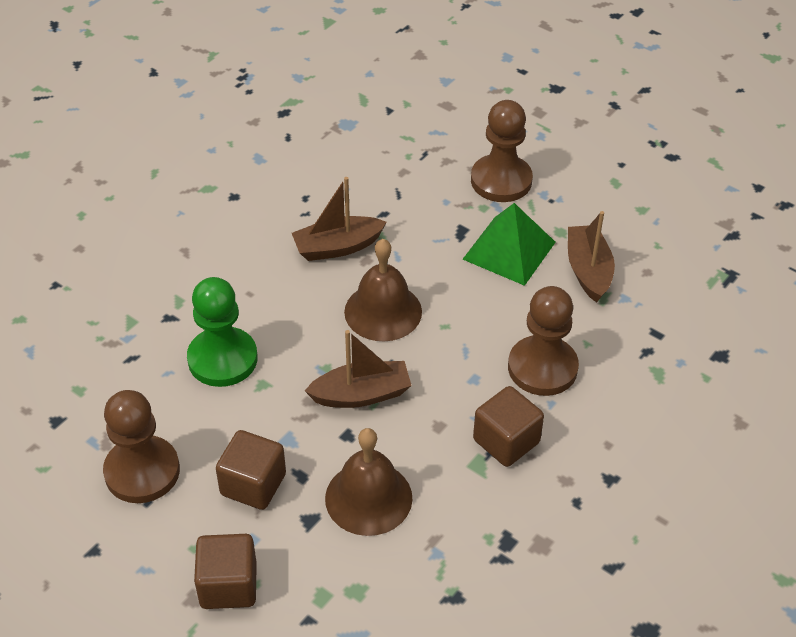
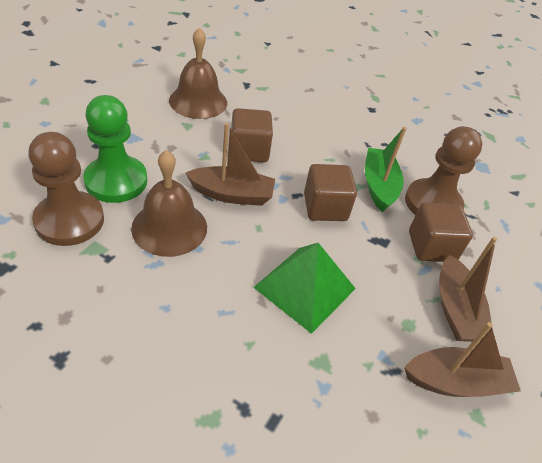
brown pawn: 3 -> 2
green boat: 0 -> 1

